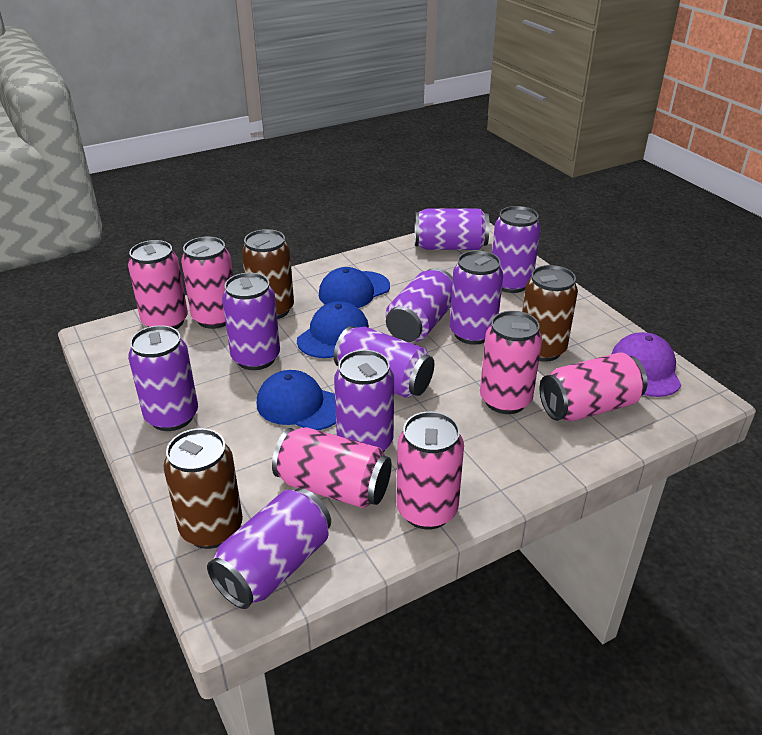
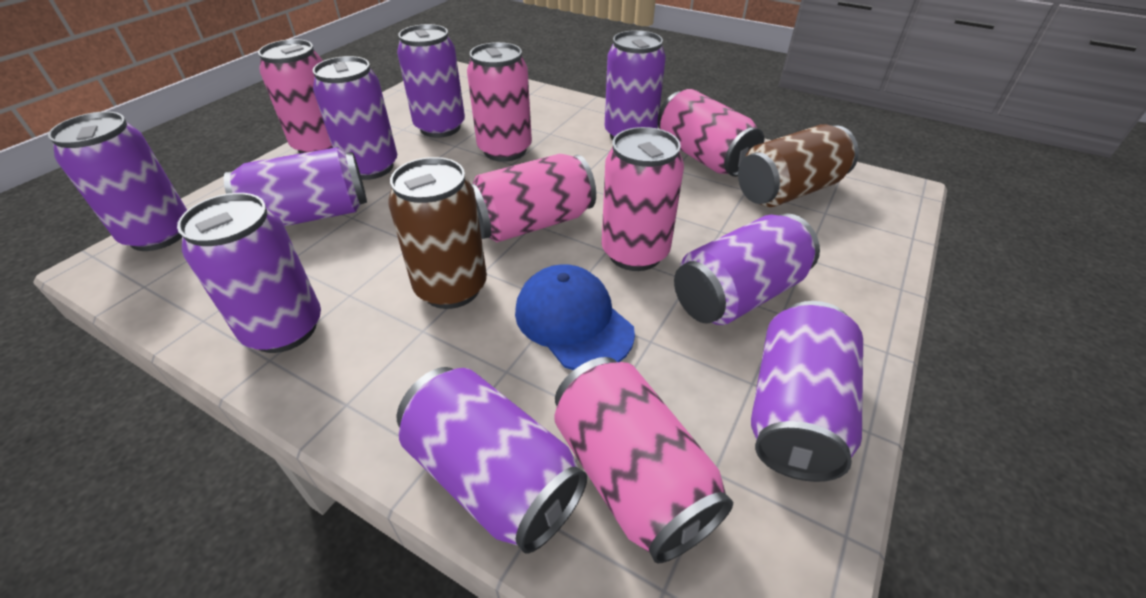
blue cap: 3 -> 1
brown can: 3 -> 2
purple cap: 1 -> 0

